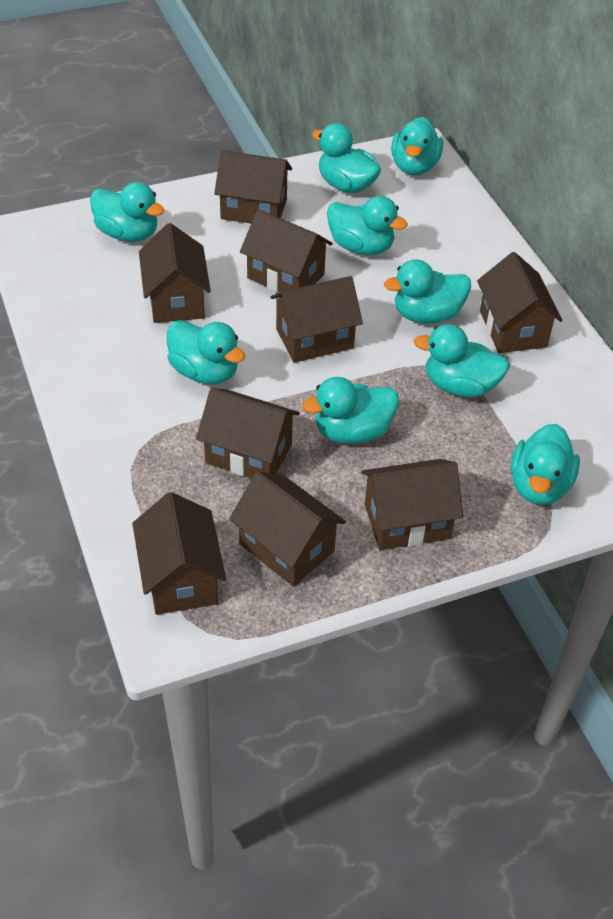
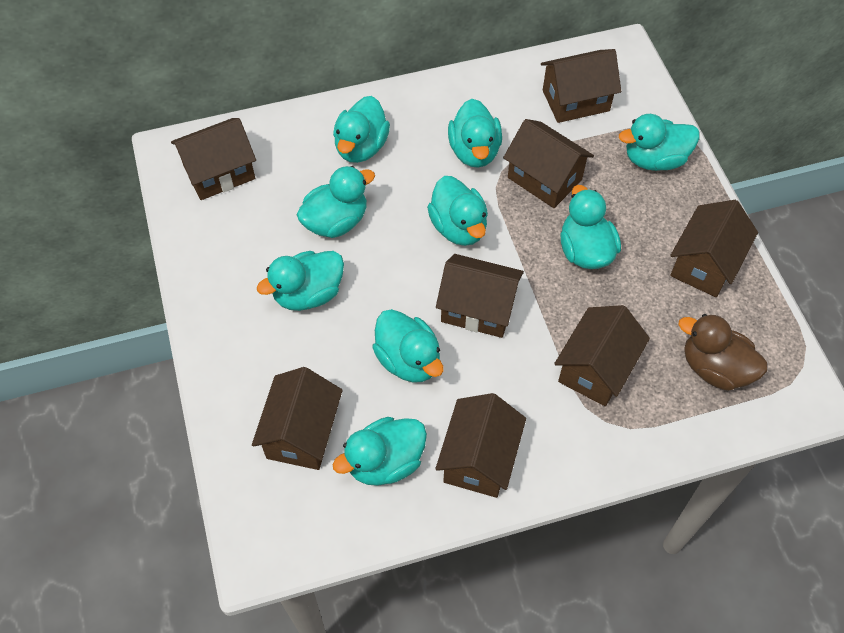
brown duck: 0 -> 1
brown house: 9 -> 8

